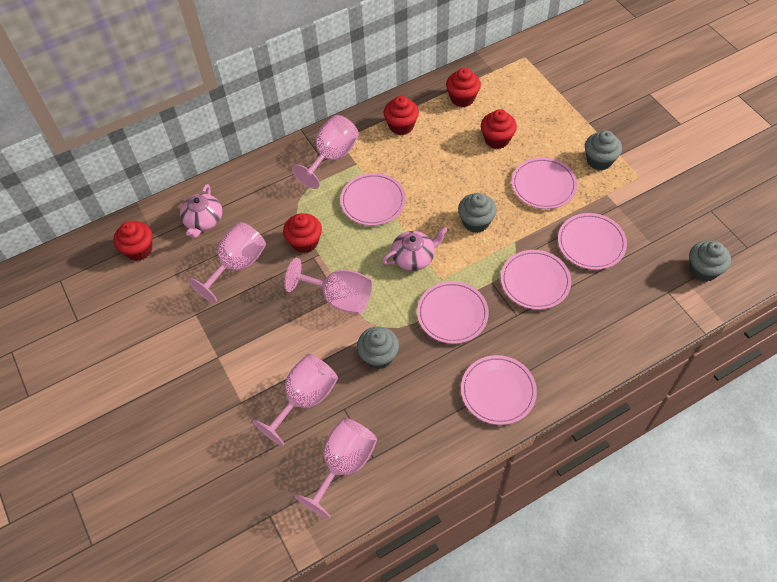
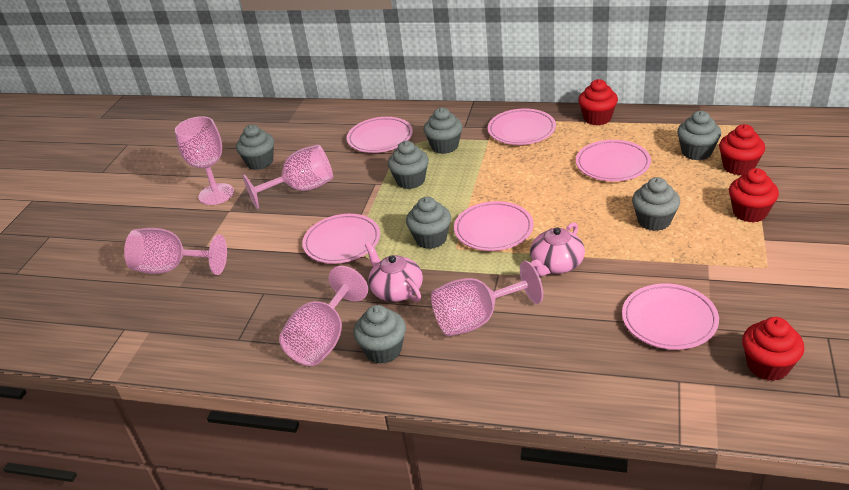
grey cupcake: 4 -> 7
red cupcake: 5 -> 4

